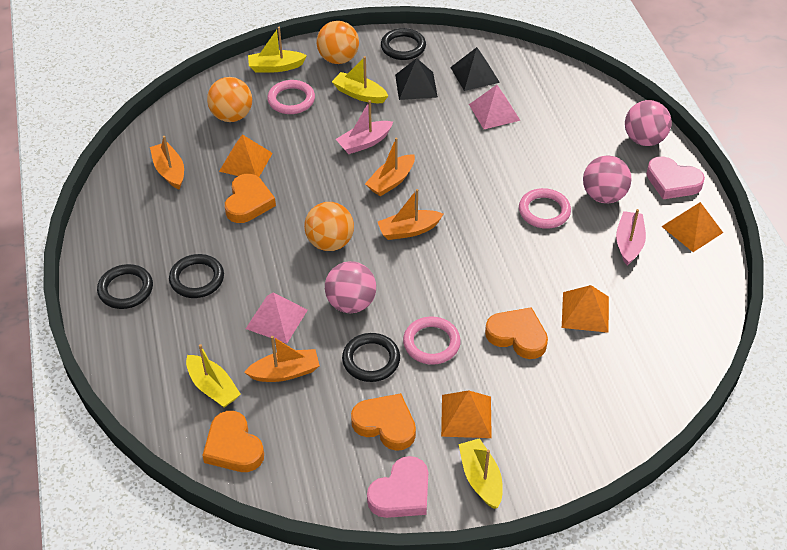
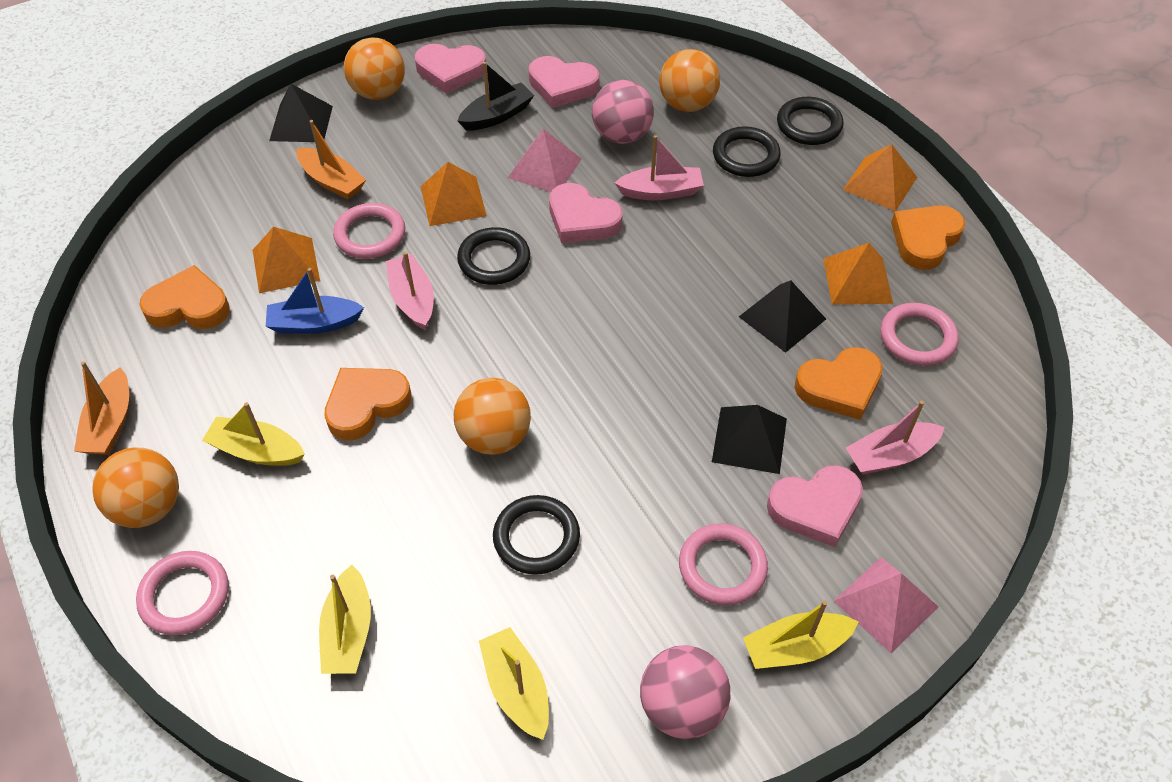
black boat: 0 -> 1
black pyramid: 2 -> 3
blue boat: 0 -> 1
orange ball: 3 -> 4
orange boat: 4 -> 2
pink ball: 3 -> 2
pink boat: 2 -> 3
pink heart: 2 -> 4
pink ring: 3 -> 4

